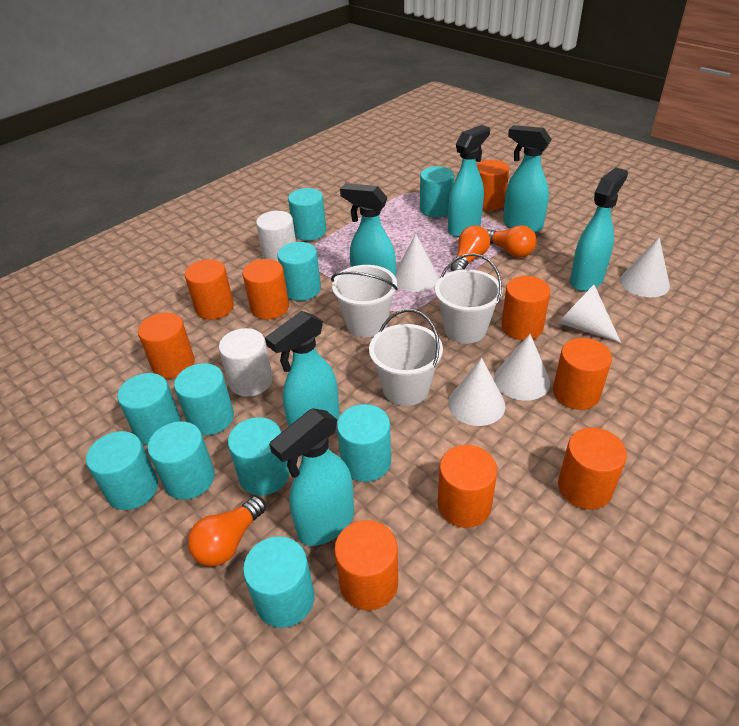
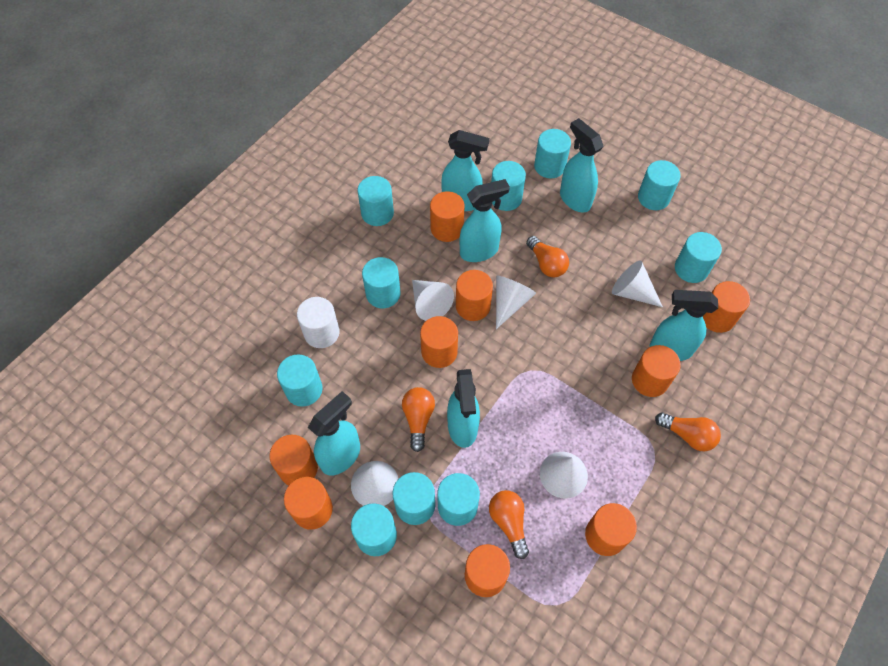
orange light bulb: 3 -> 4
white bucket: 3 -> 0
white cylinder: 2 -> 1

